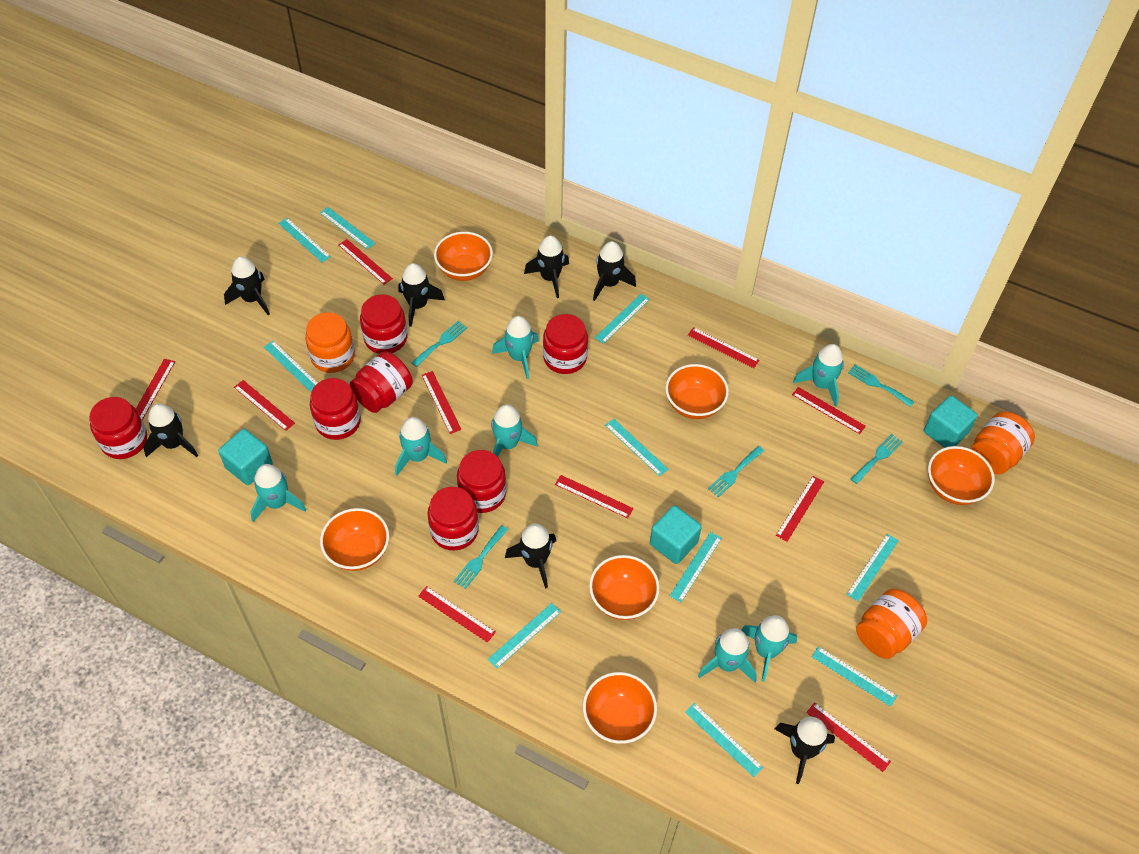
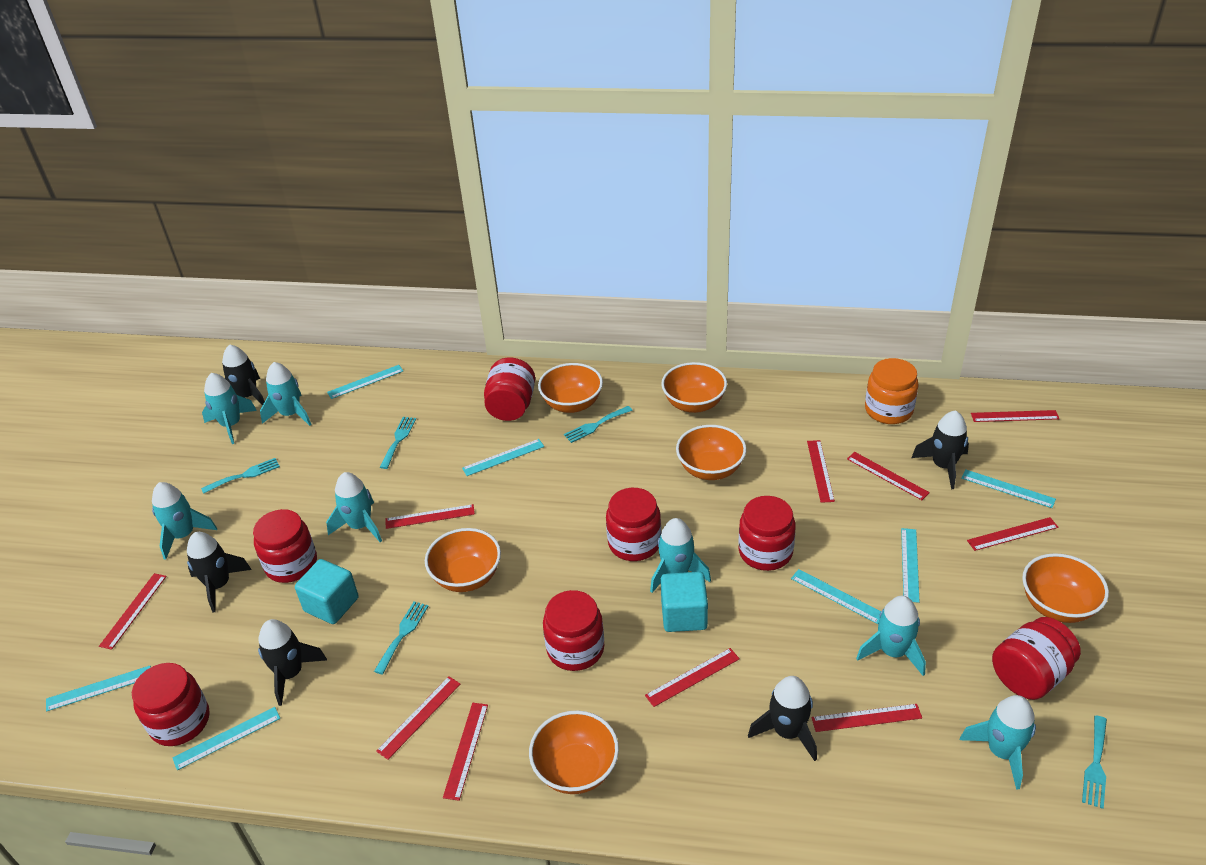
black rocket: 7 -> 5
orange jar: 3 -> 1
turquoise cube: 3 -> 2
turquoise ruler: 10 -> 7

